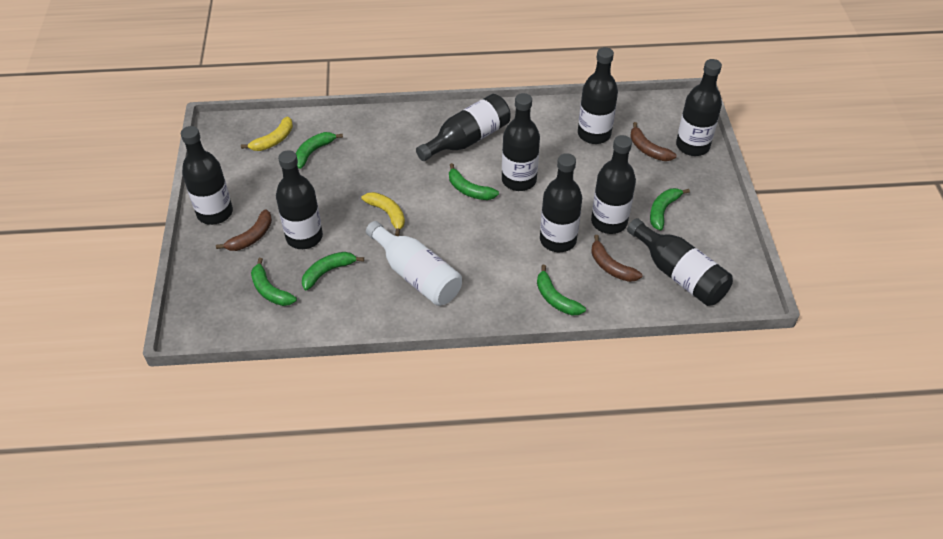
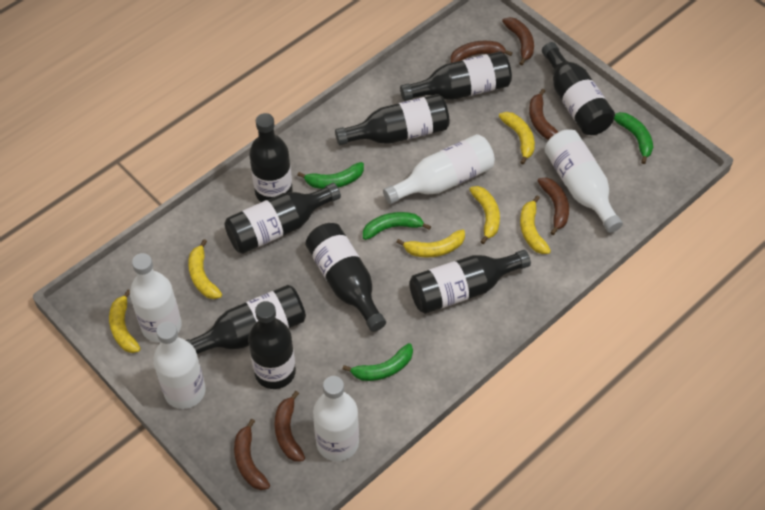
brown banana: 3 -> 6
green banana: 6 -> 4
white bottle: 1 -> 5
yellow banana: 2 -> 6

